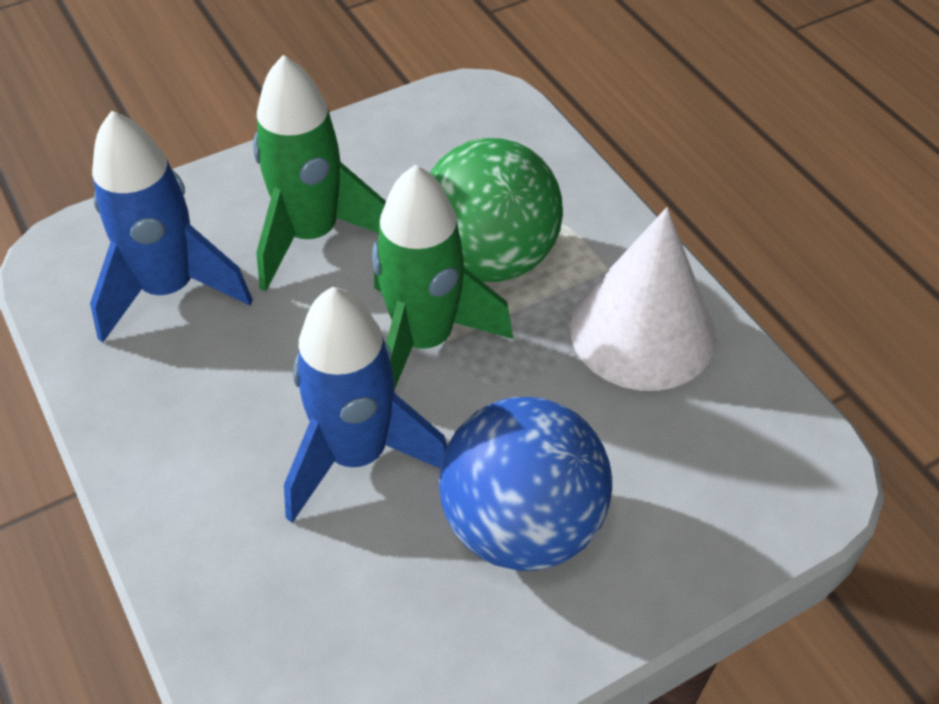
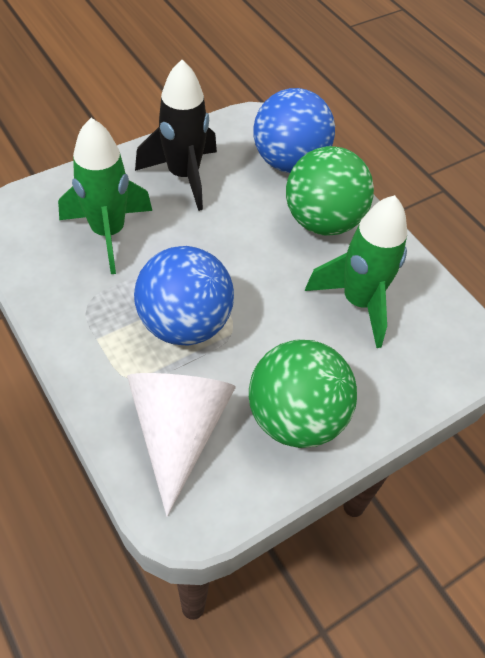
black rocket: 0 -> 1
blue ball: 1 -> 2
blue rocket: 2 -> 0
green ball: 1 -> 2

